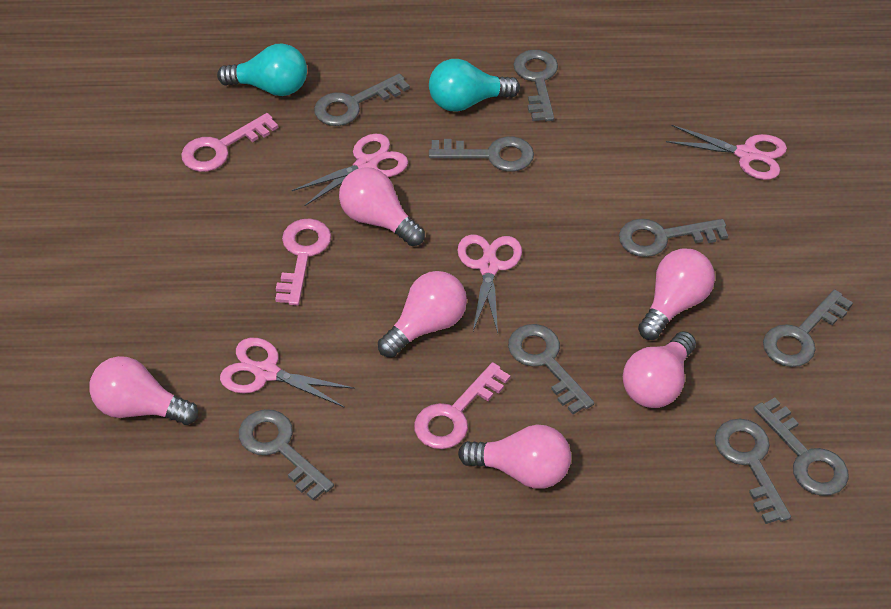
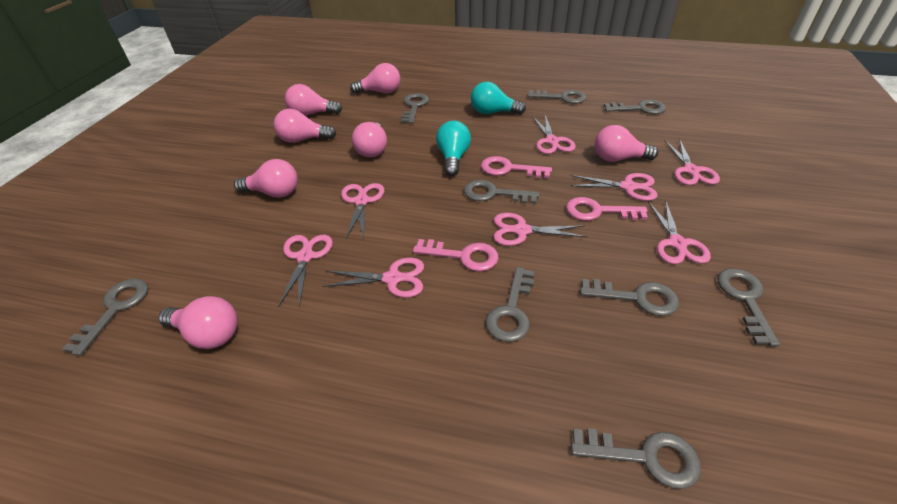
pink light bulb: 6 -> 7
pink scissors: 4 -> 8

